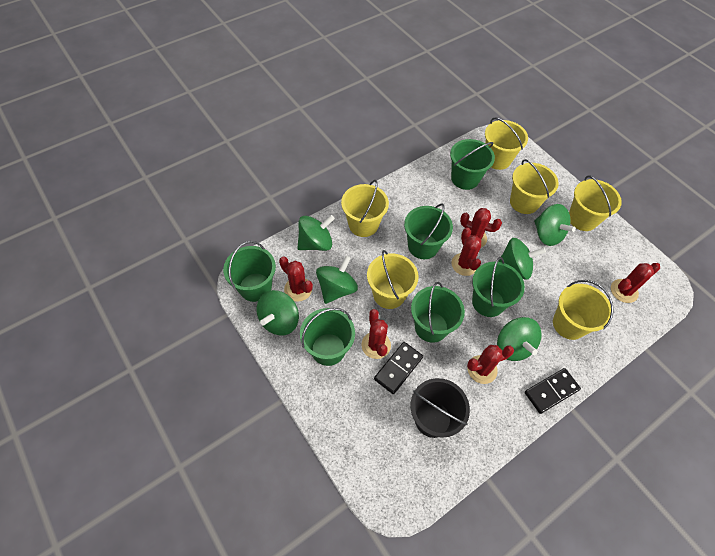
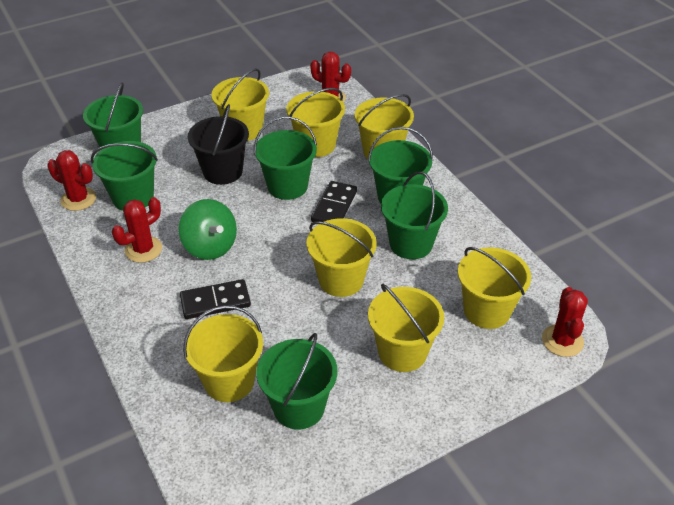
green spinning top: 6 -> 1
red cactus: 6 -> 4
yellow bucket: 6 -> 7

